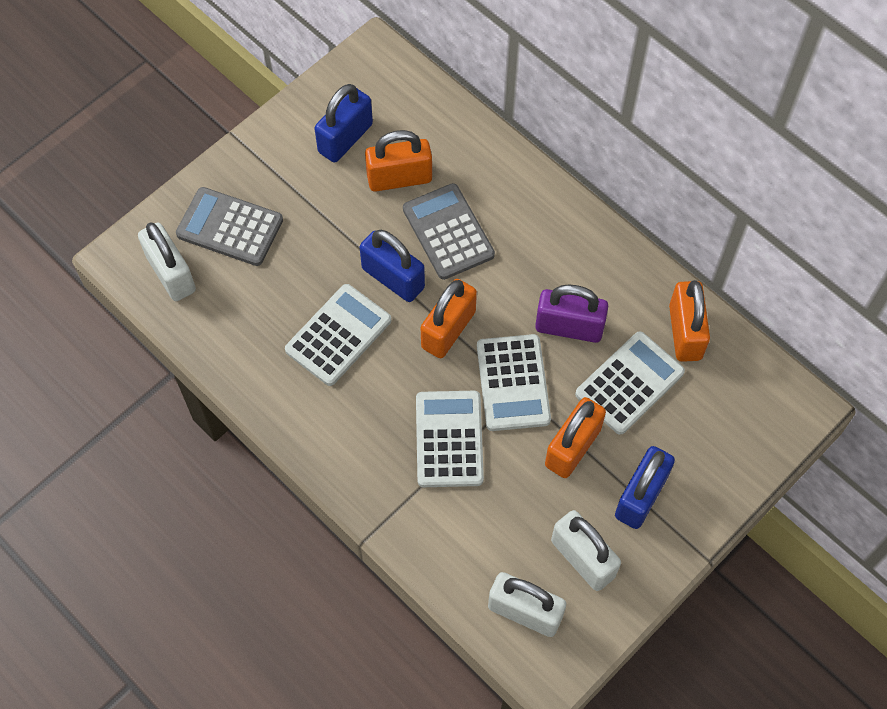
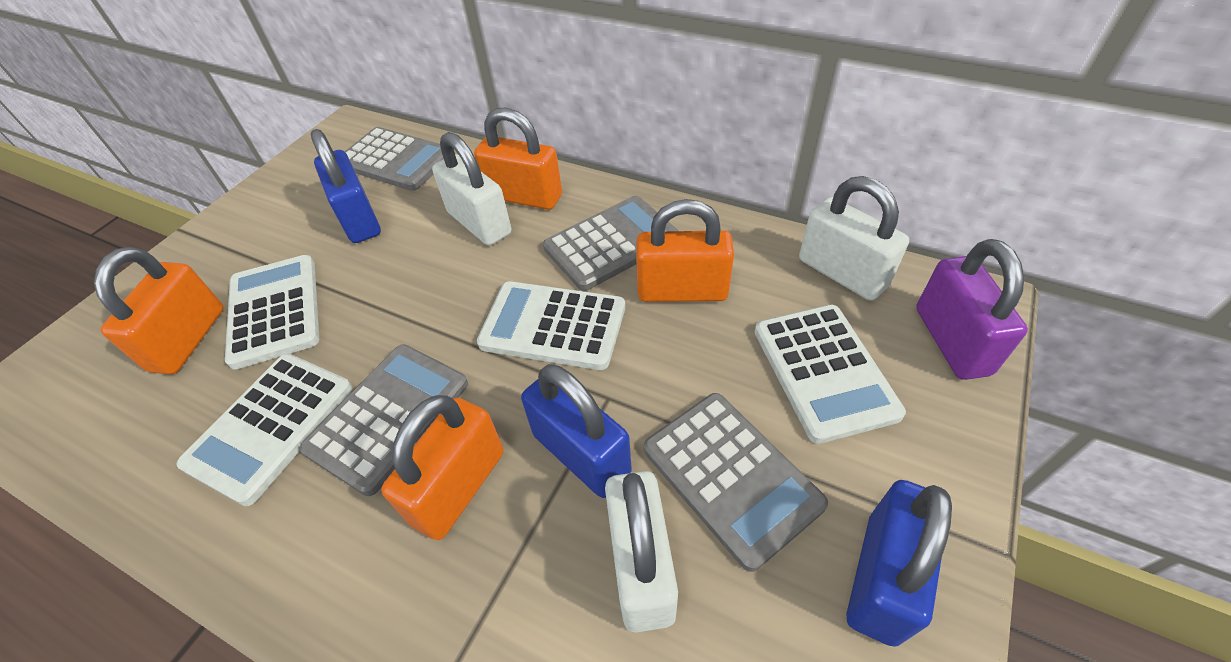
grey calculator: 2 -> 4

